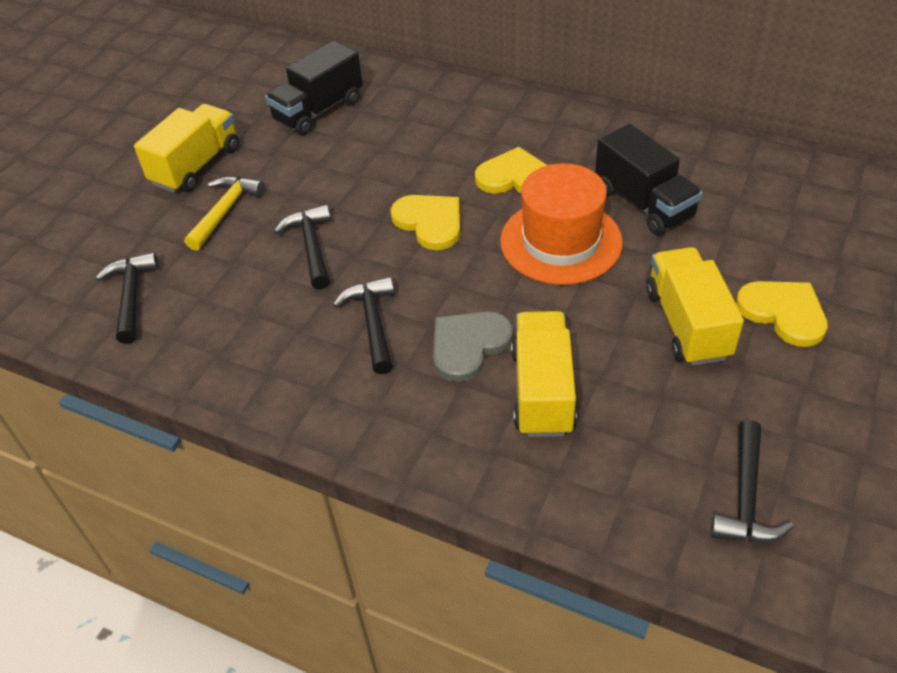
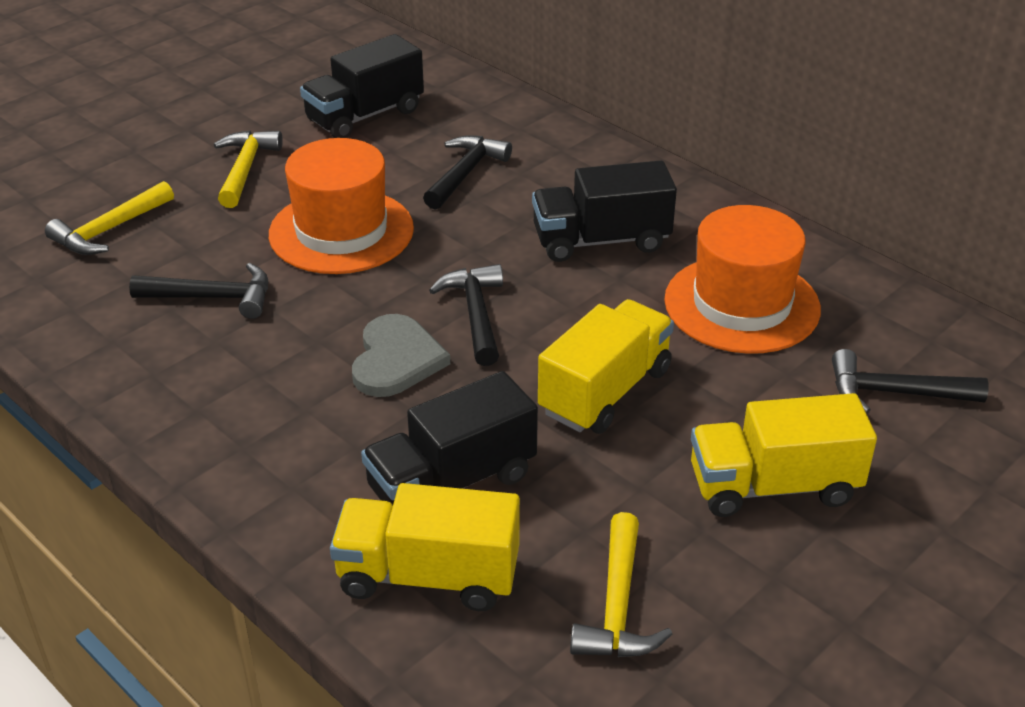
black truck: 2 -> 3
orange hat: 1 -> 2
yellow hammer: 1 -> 3
yellow heart: 3 -> 0

